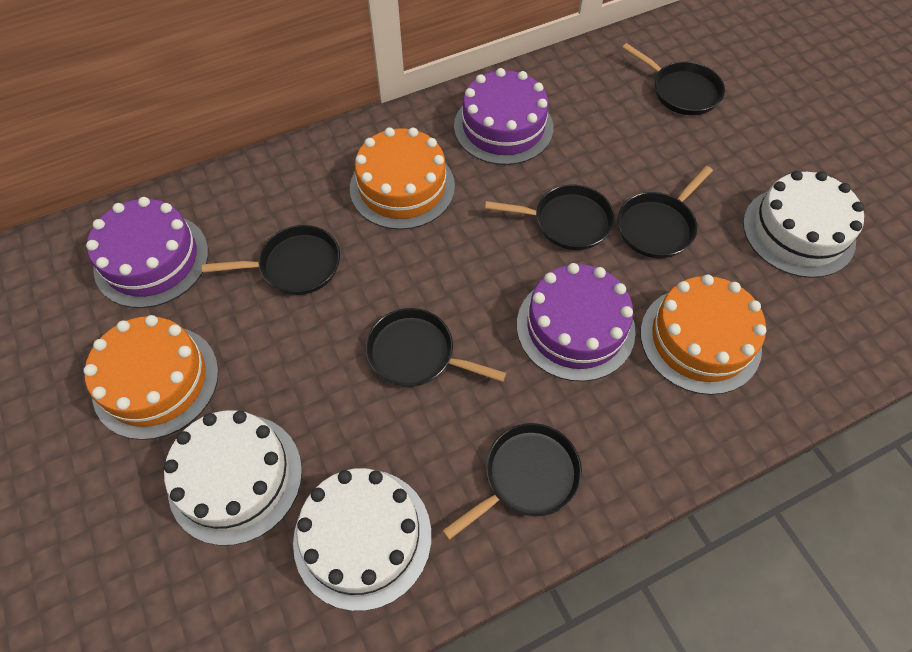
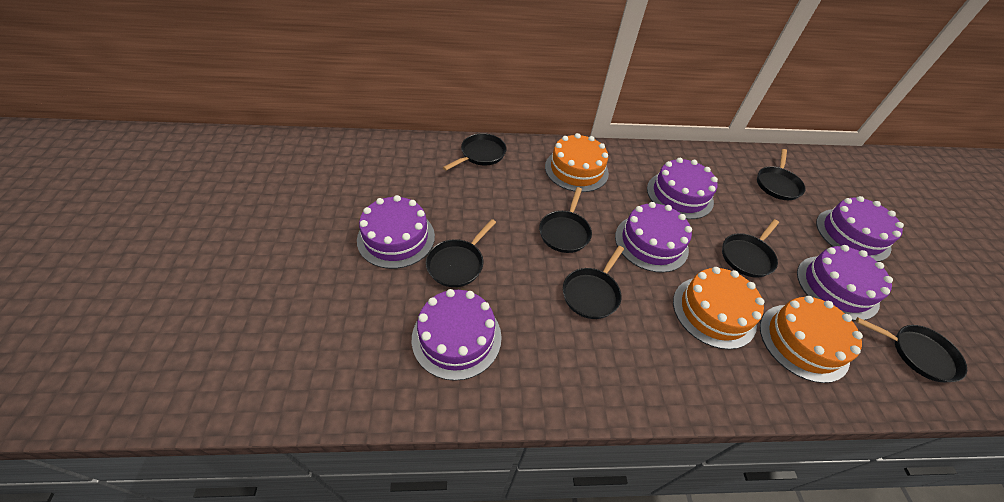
black pan: 6 -> 7
purple cake: 3 -> 6
white cake: 3 -> 0

